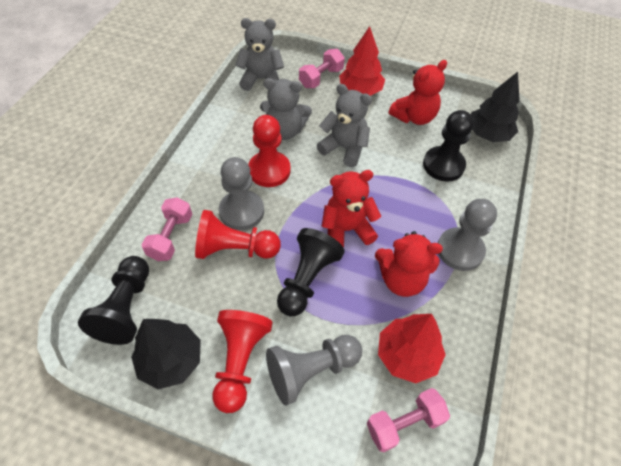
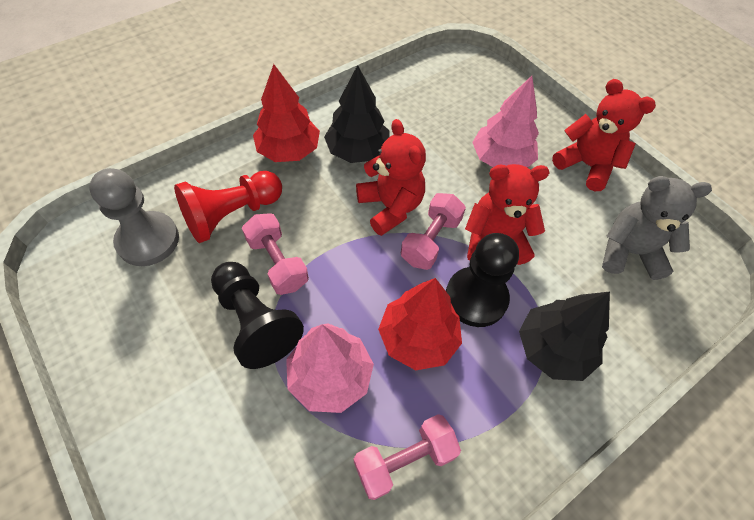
black pawn: 3 -> 2
grey pawn: 3 -> 1
grey teddy bear: 3 -> 1
pink tree: 0 -> 2
red pawn: 3 -> 1

